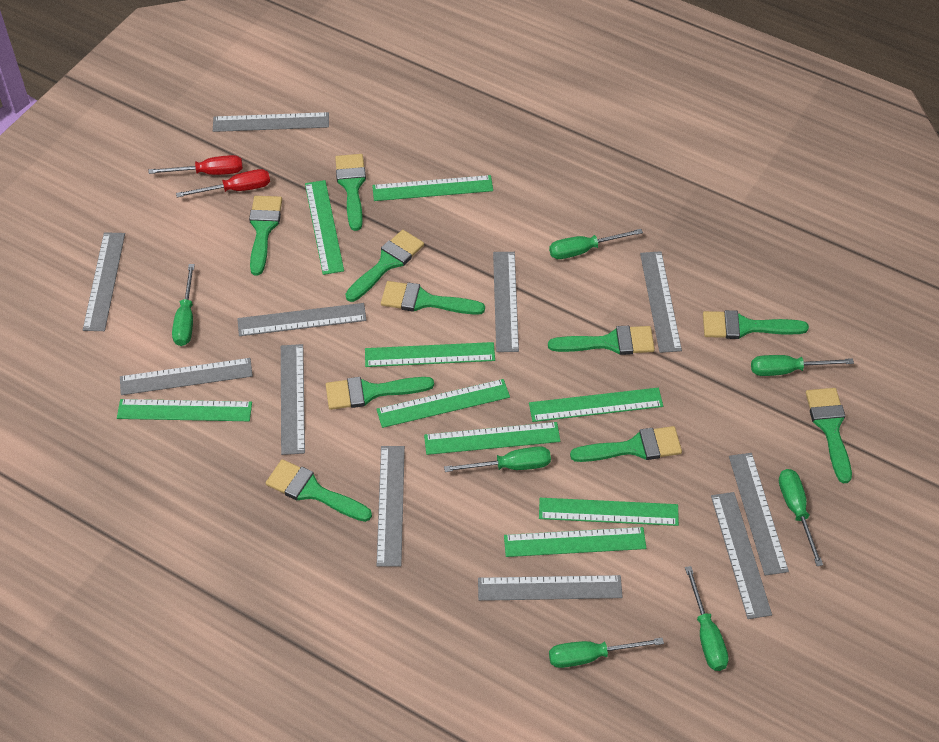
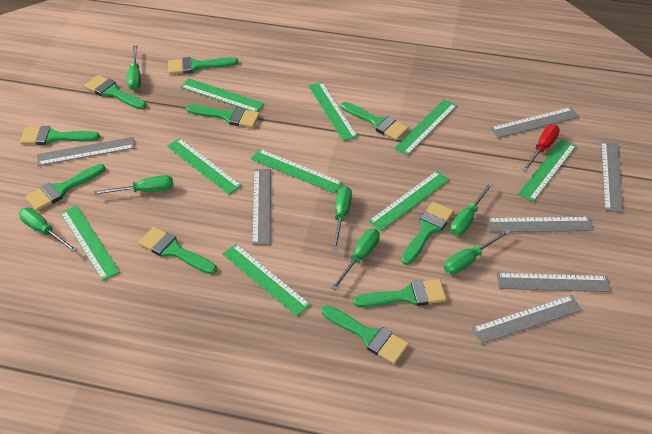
grey ruler: 11 -> 7
red screwdriver: 2 -> 1

